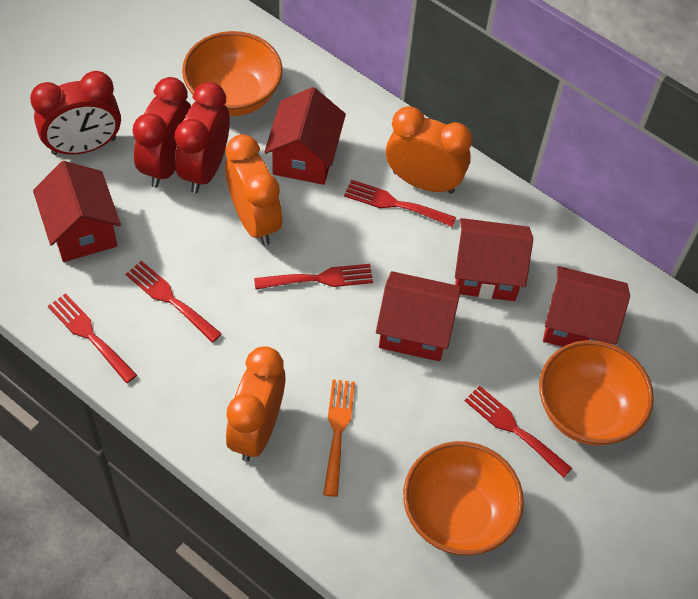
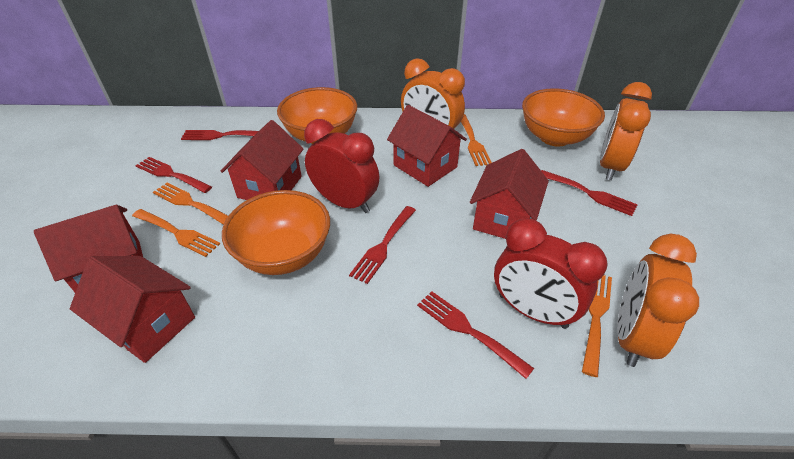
orange fork: 1 -> 4
red clock: 3 -> 2

